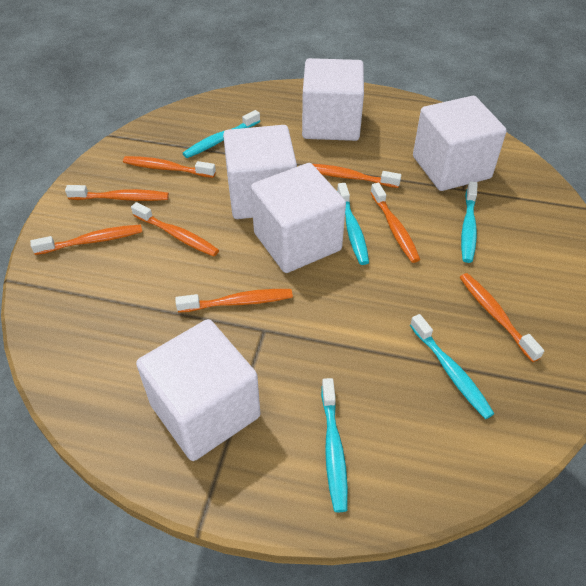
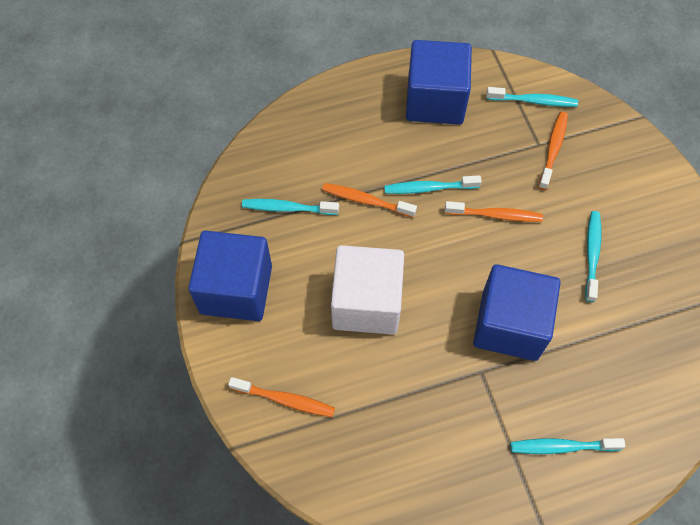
blue cube: 0 -> 3
orange toothbrush: 8 -> 4
white cube: 5 -> 1

